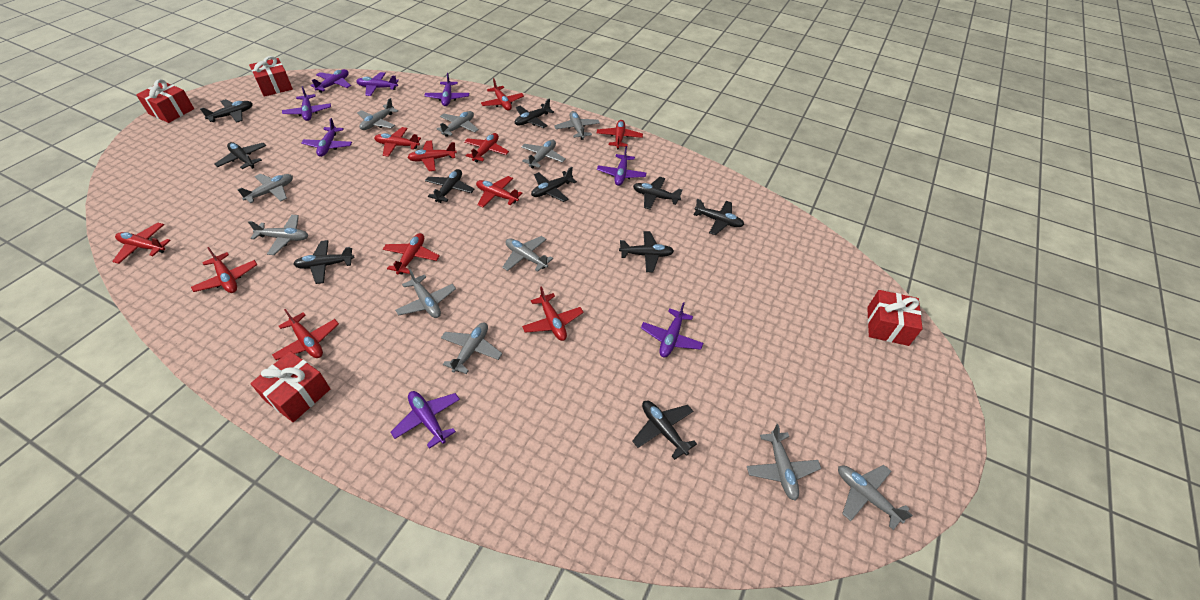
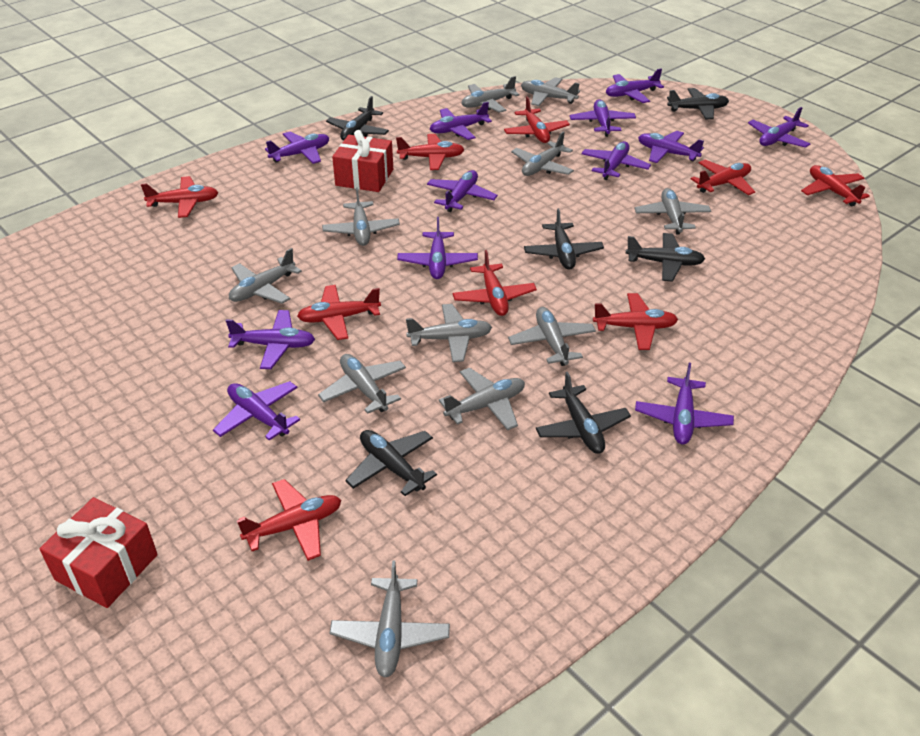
black plane: 10 -> 6
purple plane: 8 -> 12
red gift: 4 -> 2
red plane: 11 -> 9

